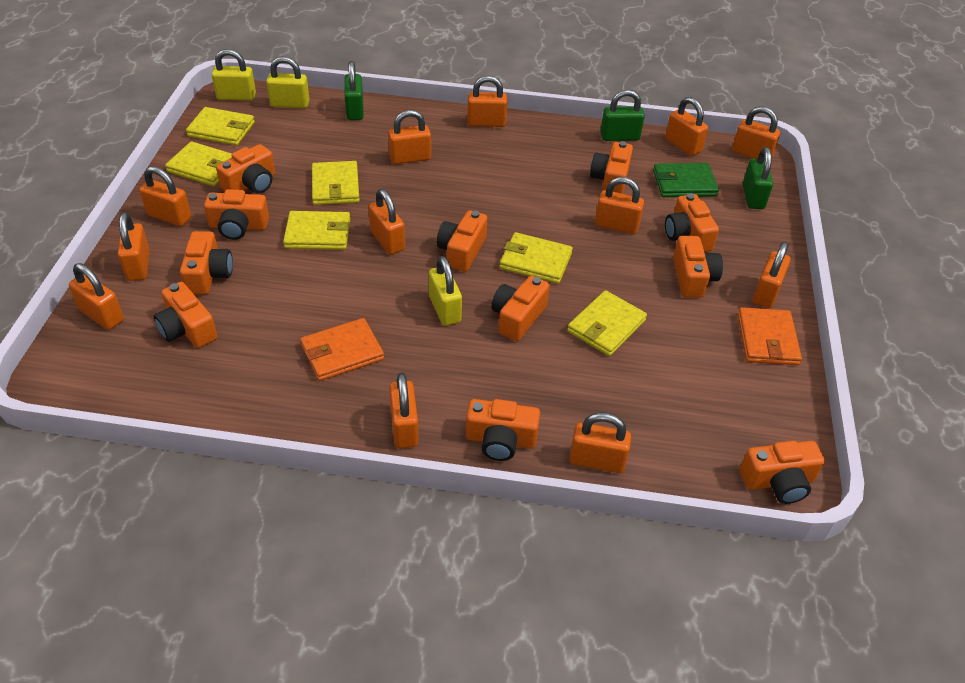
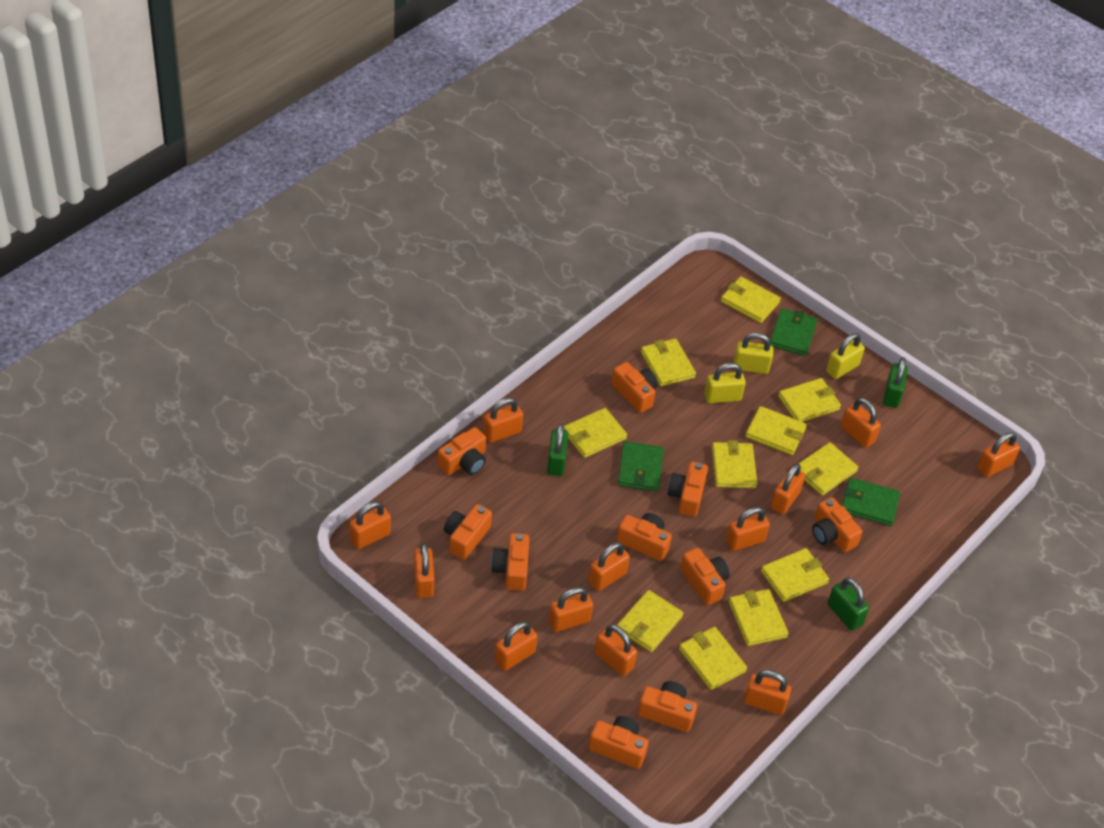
green wallet: 1 -> 3
orange camera: 11 -> 10
orange wallet: 2 -> 0
yellow wallet: 6 -> 11

